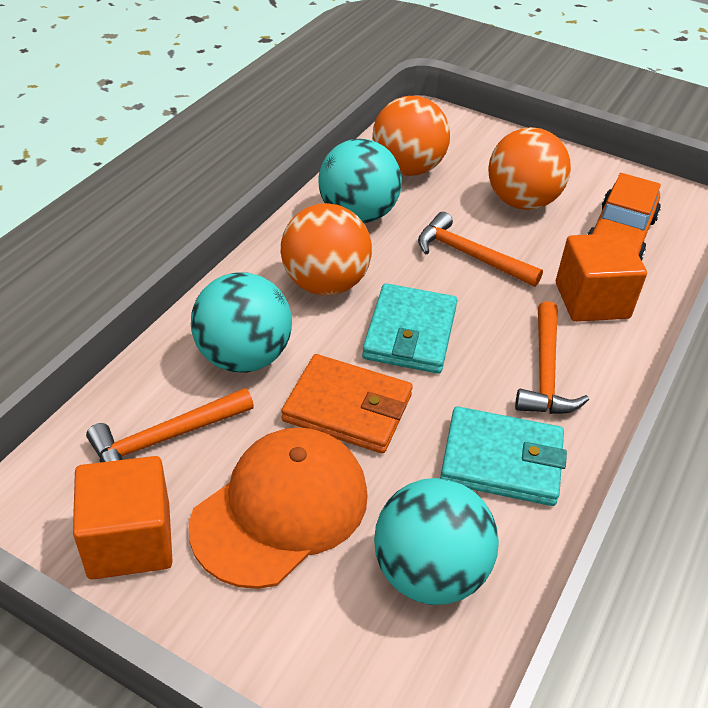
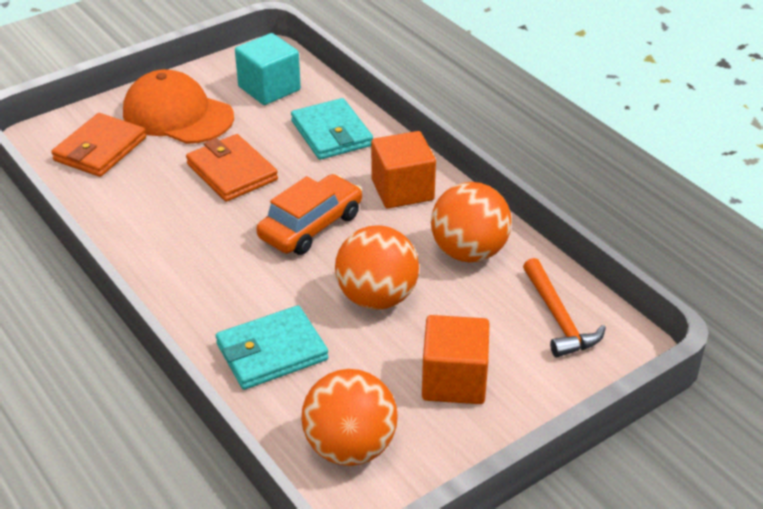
orange hammer: 3 -> 1
orange wallet: 1 -> 2
turquoise ball: 3 -> 0
turquoise cube: 0 -> 1

